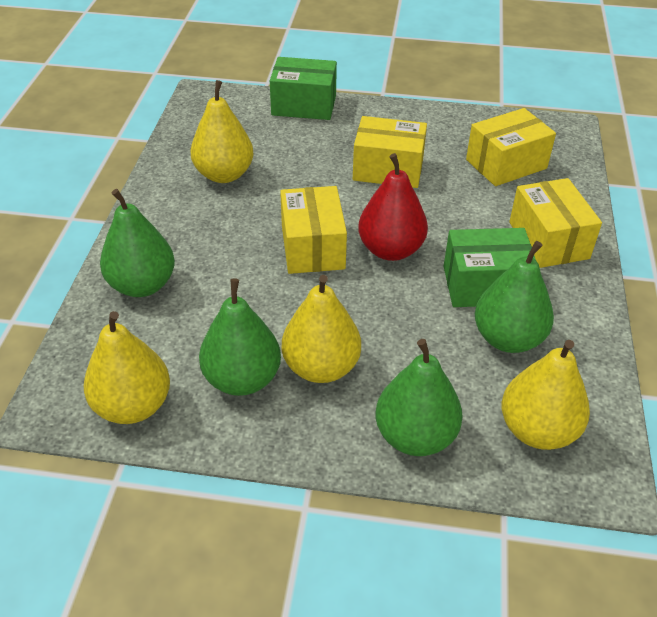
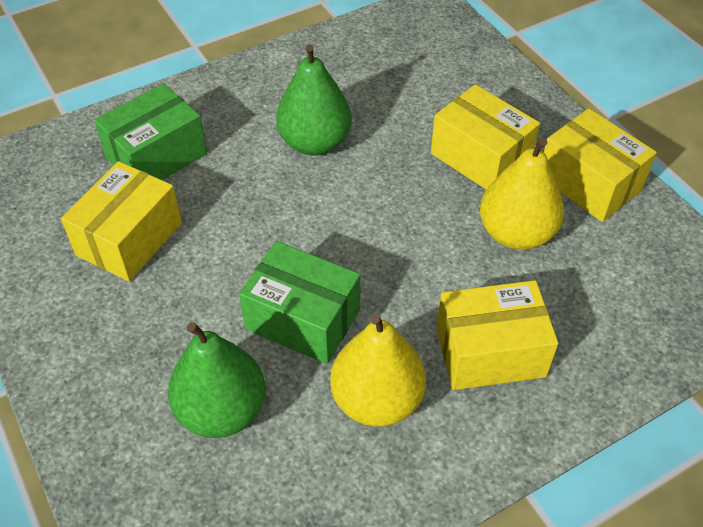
green pear: 4 -> 2
red pear: 1 -> 0
yellow pear: 4 -> 2

